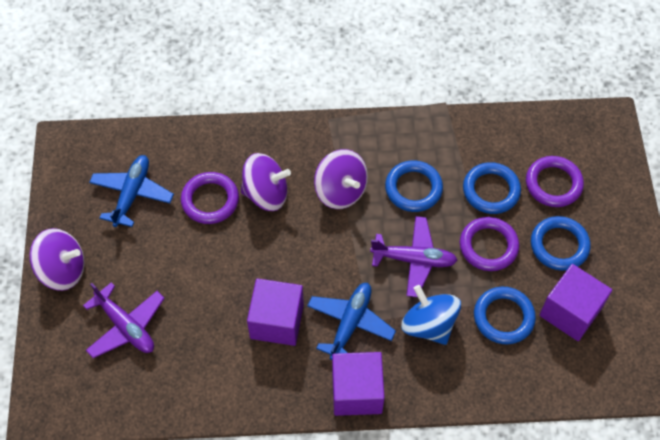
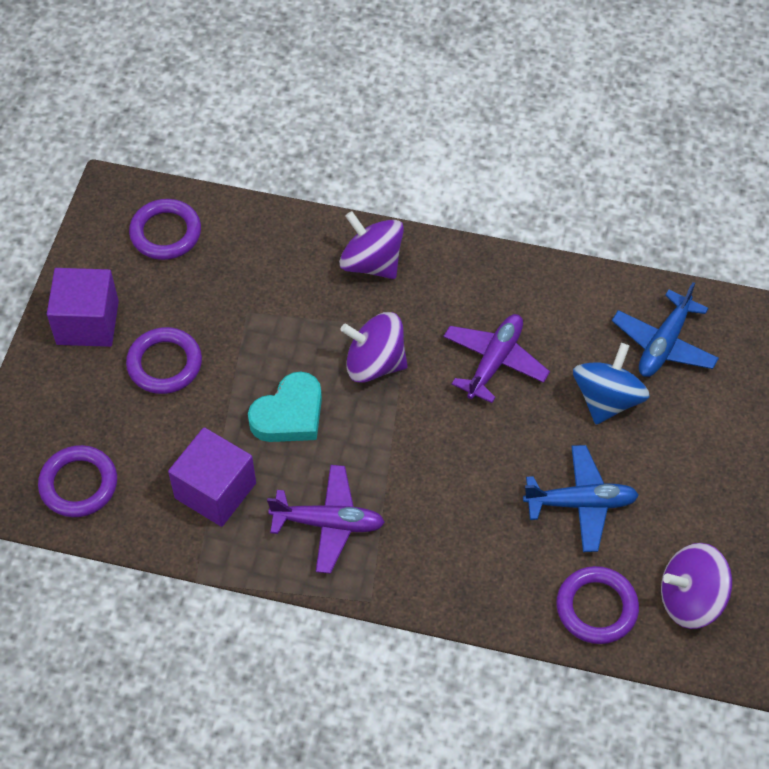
blue ring: 4 -> 0
purple cube: 3 -> 2
purple ring: 3 -> 4
turquoise heart: 0 -> 1

